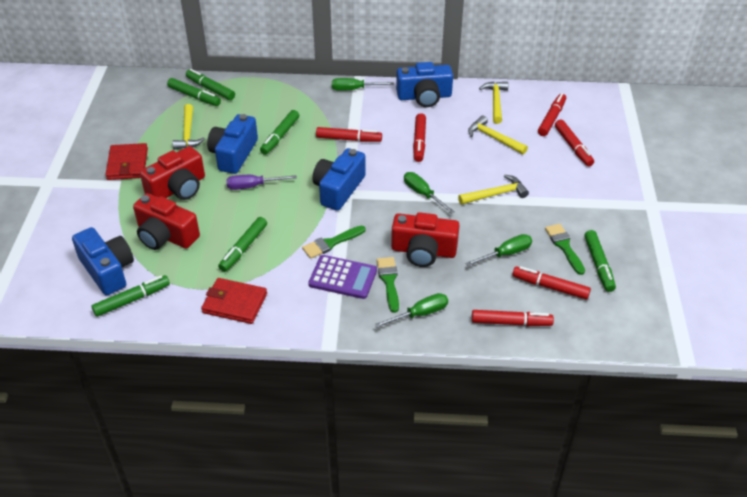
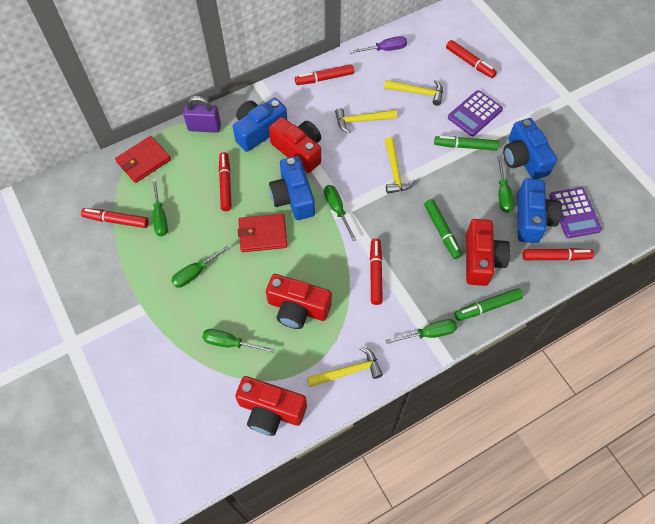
green brush: 3 -> 0
green marker: 6 -> 3
green screwdriver: 4 -> 6
purple calculator: 1 -> 2
purple padlock: 0 -> 1
red camera: 3 -> 4

